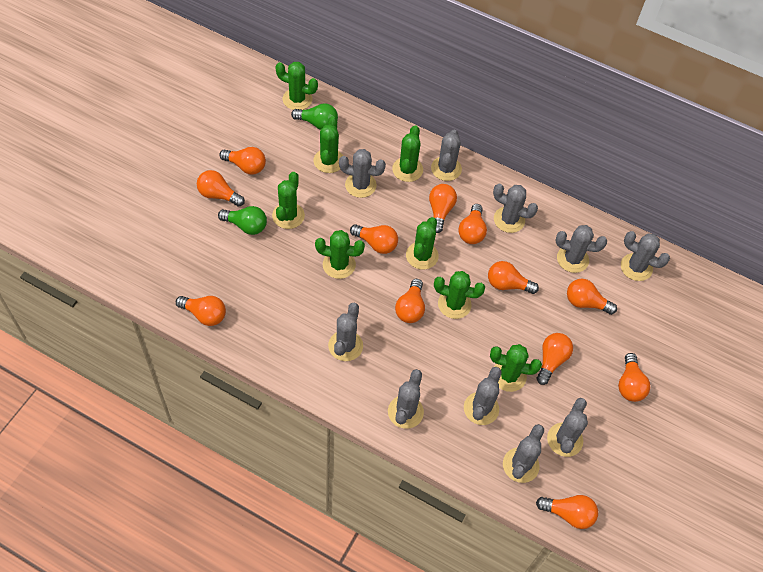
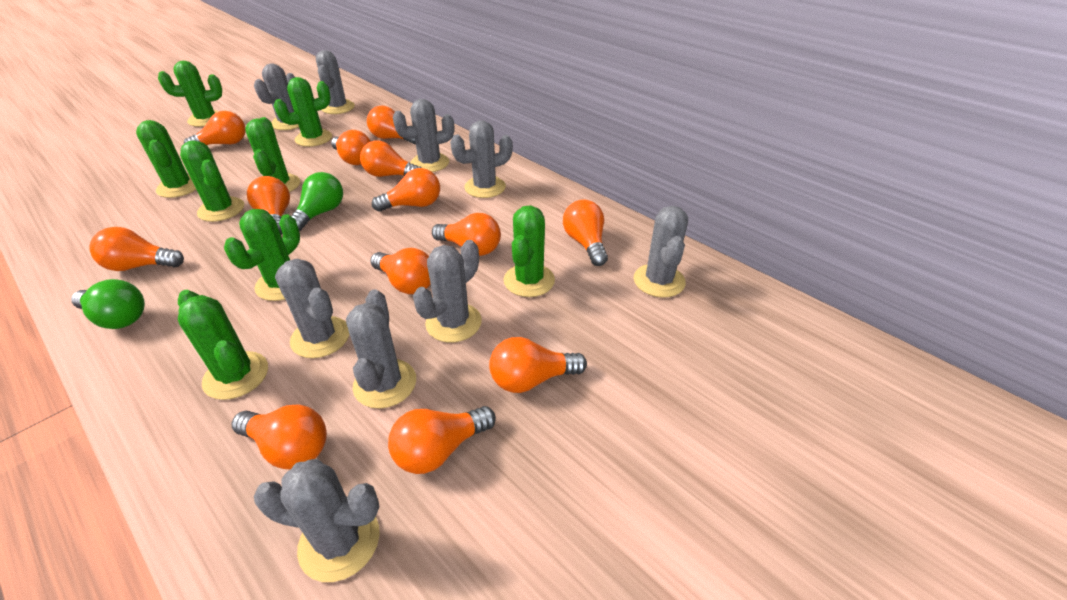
grey cactus: 10 -> 9
orange light bulb: 12 -> 13

